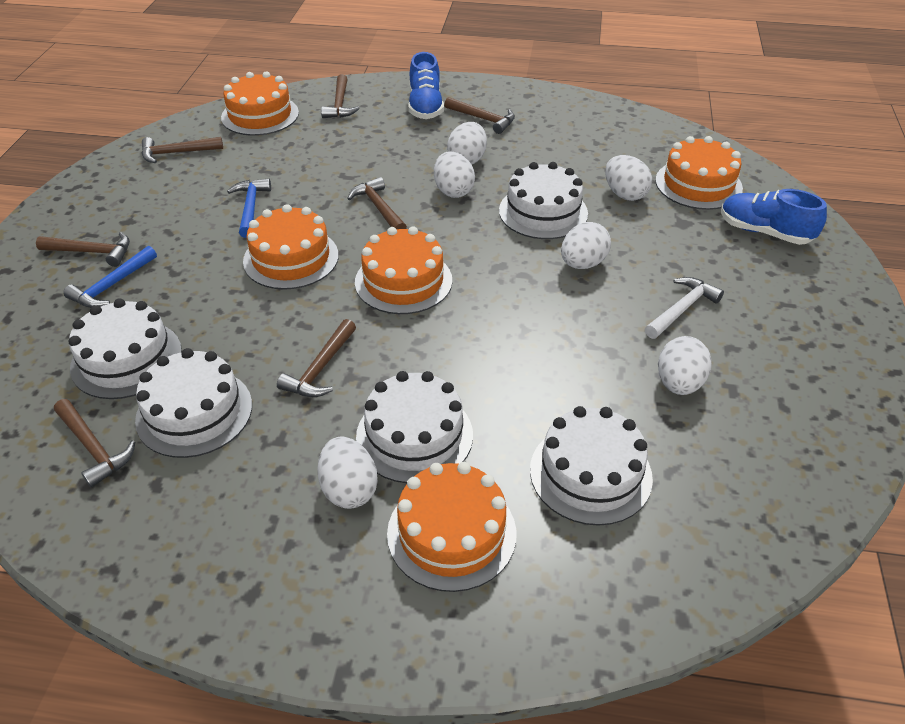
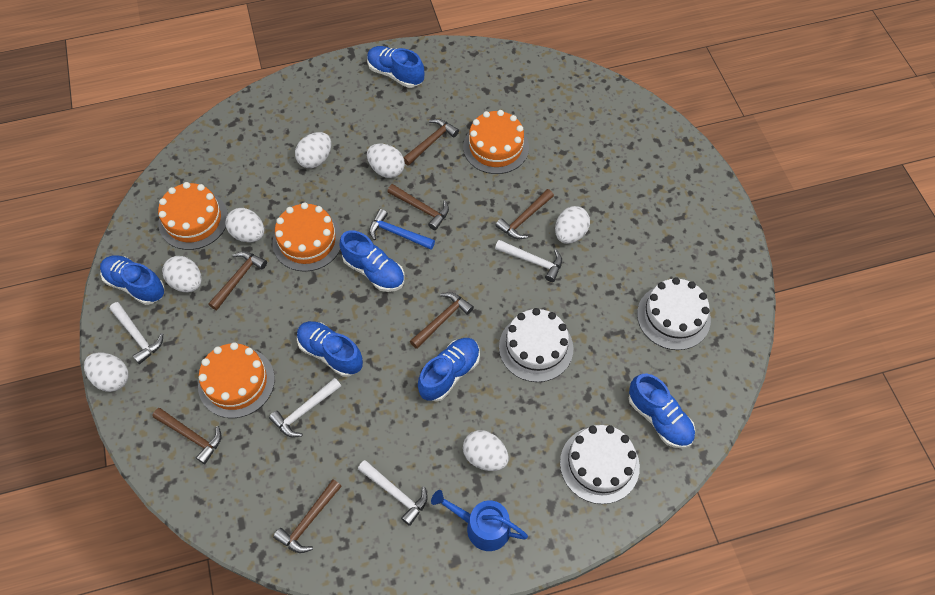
blue hammer: 2 -> 1
blue shoe: 2 -> 6
blue watering can: 0 -> 1
orange cake: 5 -> 4
white cake: 5 -> 3
white egg: 6 -> 7
white hammer: 1 -> 4

